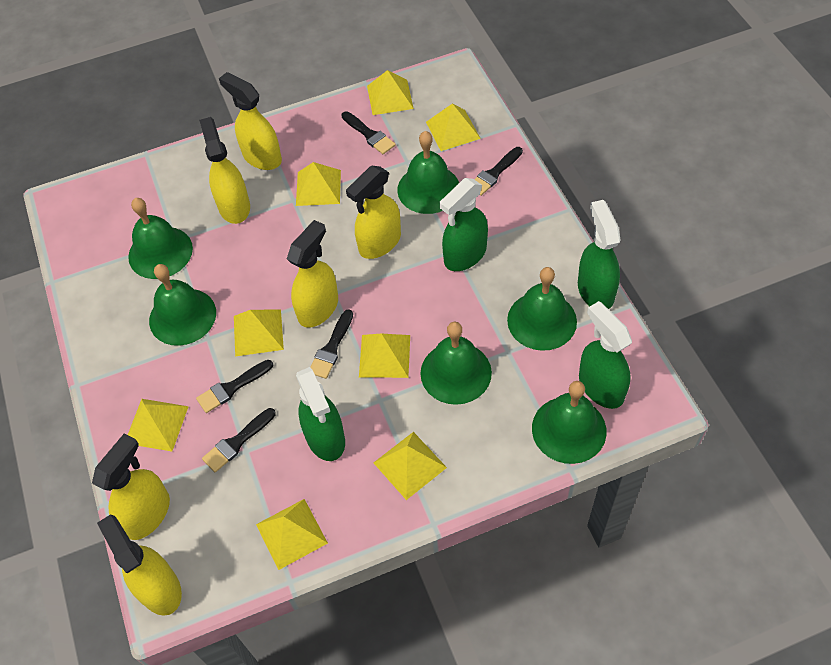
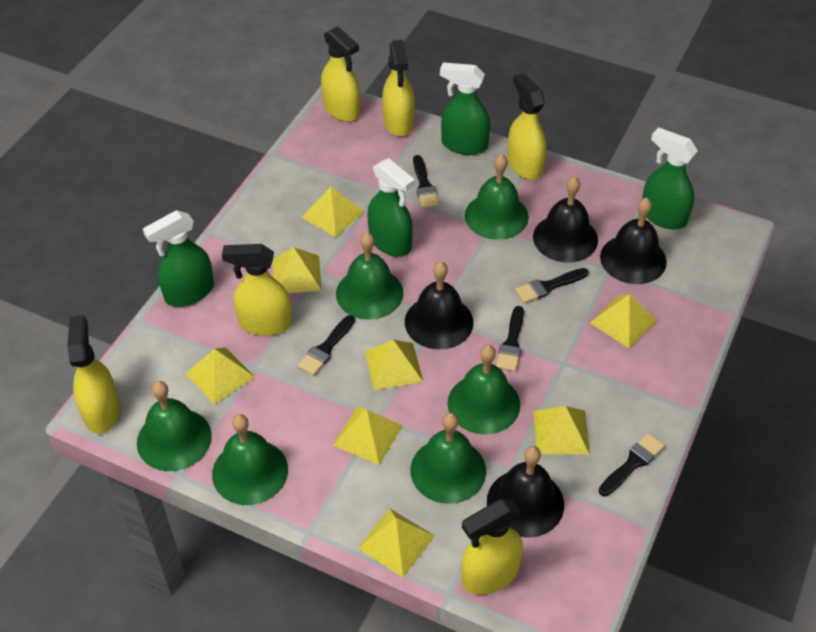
black bell: 0 -> 4

